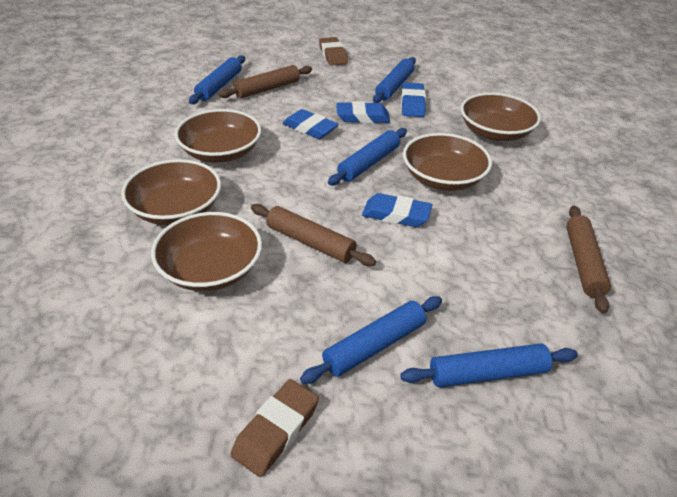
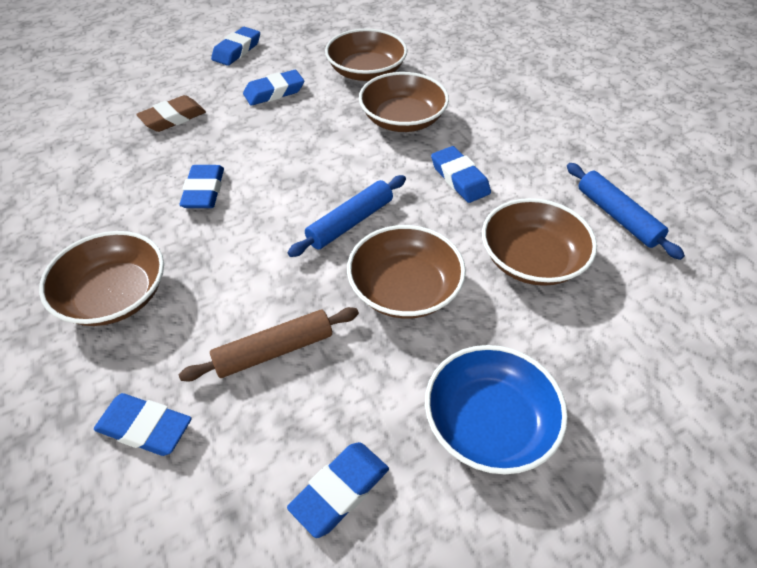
blue bowl: 0 -> 1
blue eraser: 4 -> 6
blue rolling pin: 5 -> 2
brown eraser: 2 -> 1
brown rolling pin: 3 -> 1

